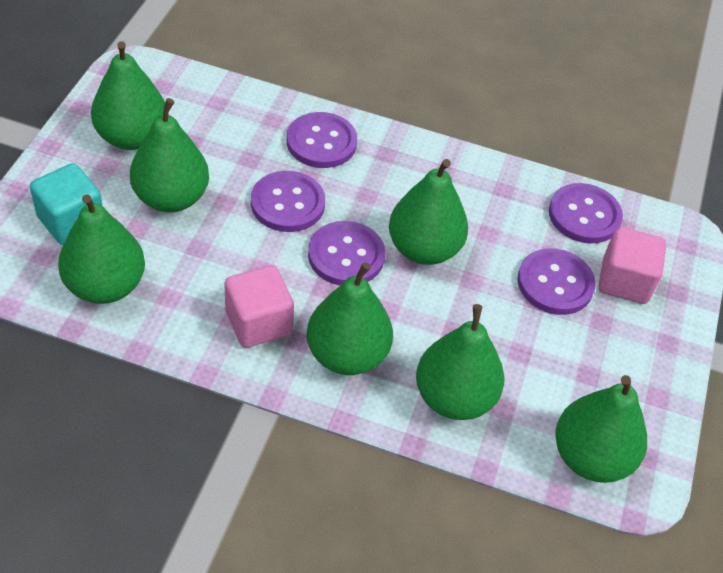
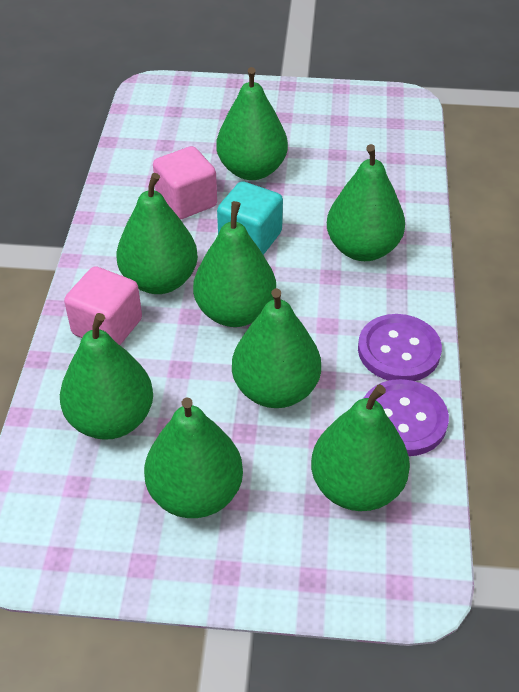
green pear: 7 -> 8
purple button: 5 -> 2

